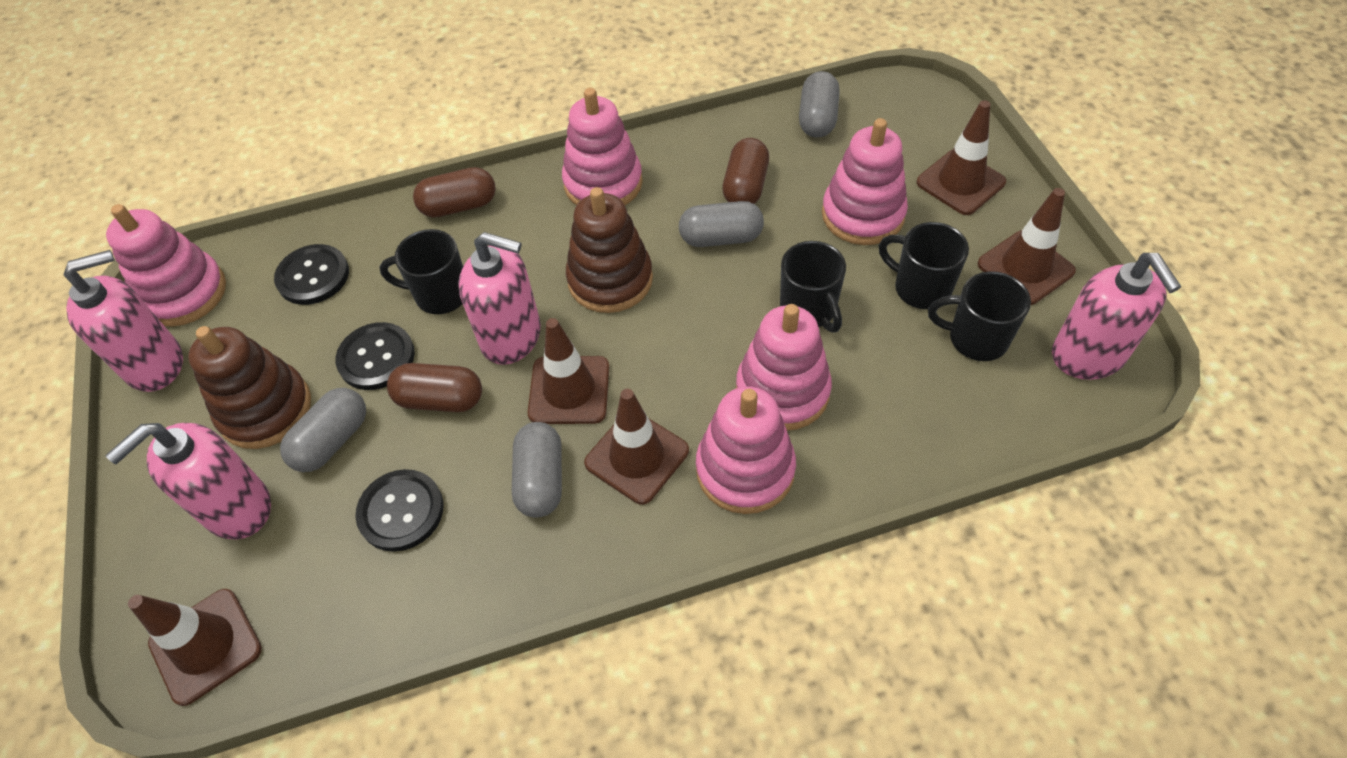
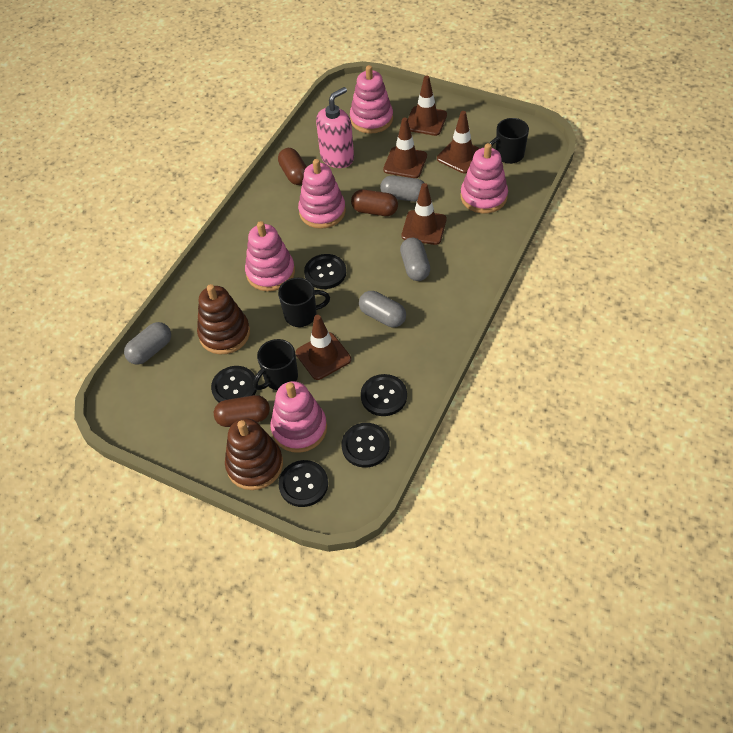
black button: 3 -> 5
black mug: 4 -> 3
pink soap dispenser: 4 -> 1

